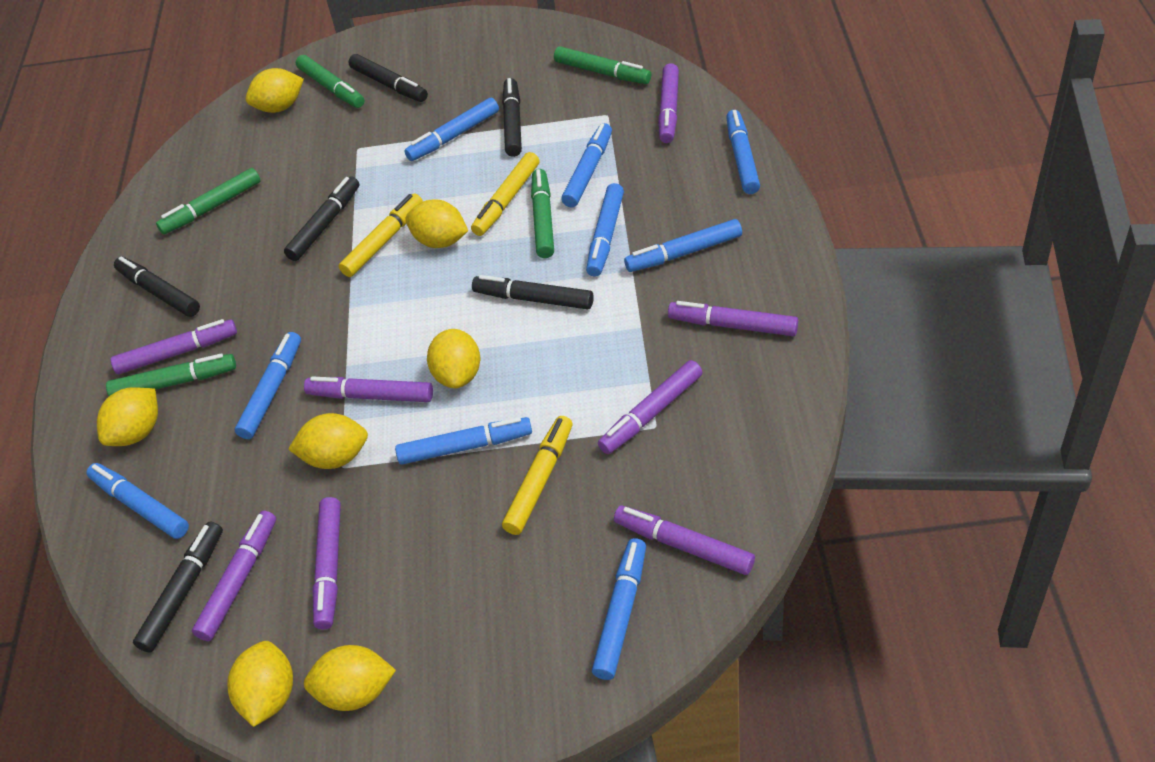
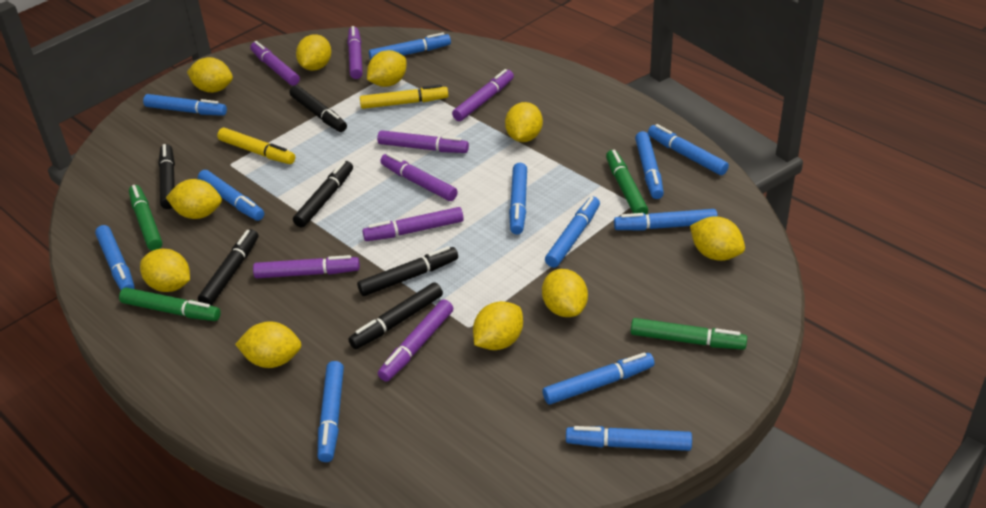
blue marker: 9 -> 12
green marker: 5 -> 4
yellow lemon: 7 -> 10
yellow marker: 3 -> 2

